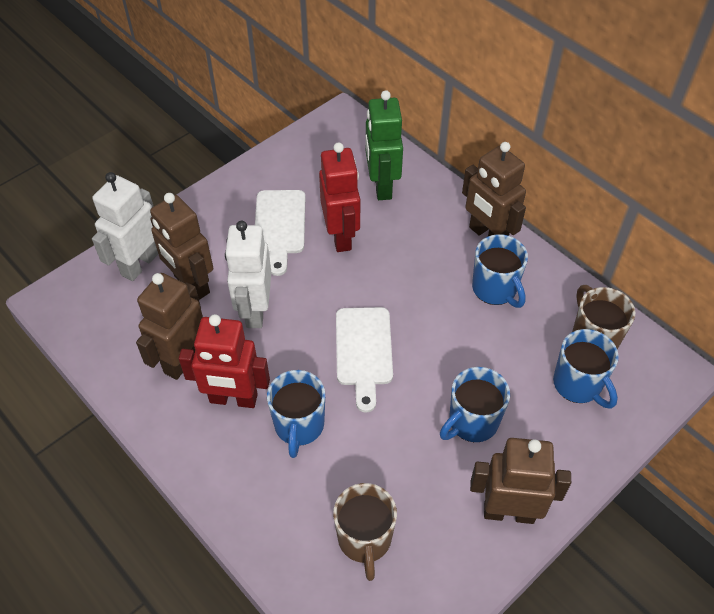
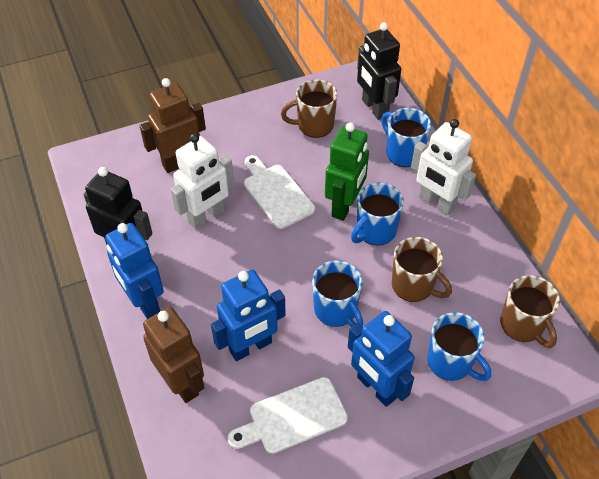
black robot: 0 -> 2
blue robot: 0 -> 3
brown mug: 2 -> 3
brown robot: 4 -> 2
red robot: 2 -> 0

